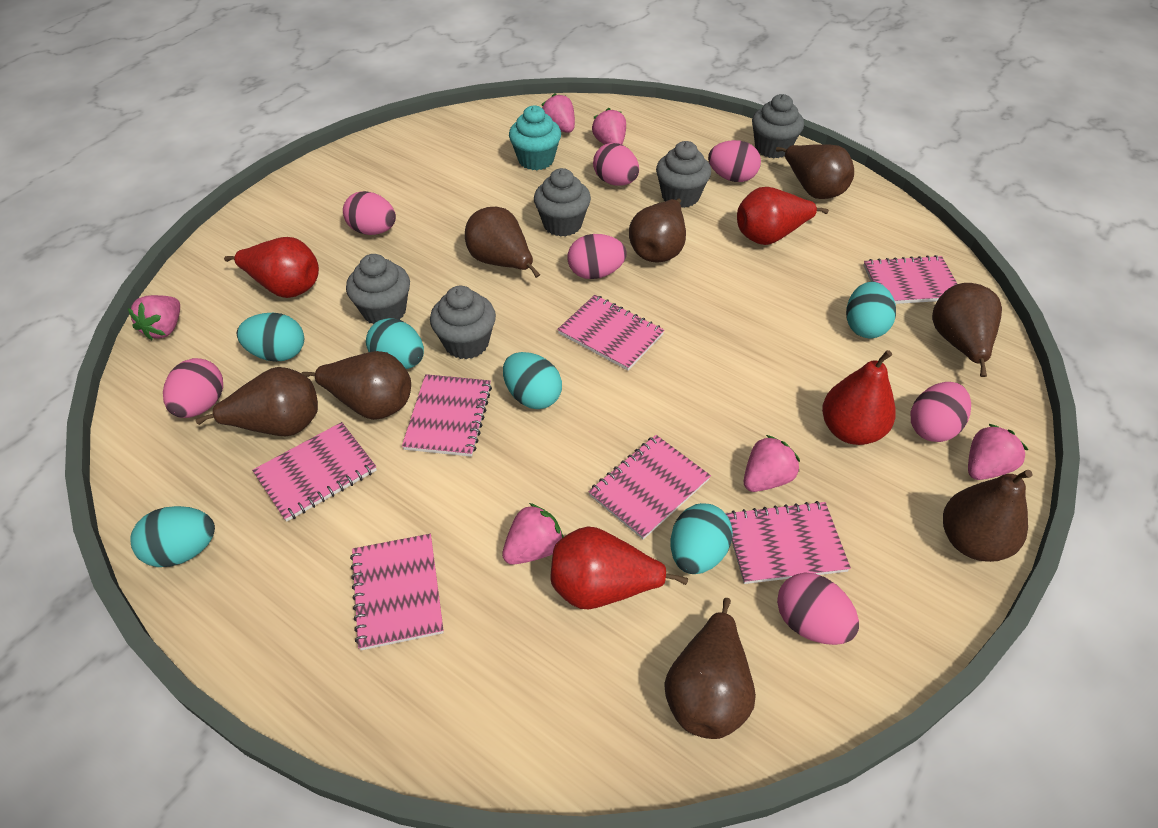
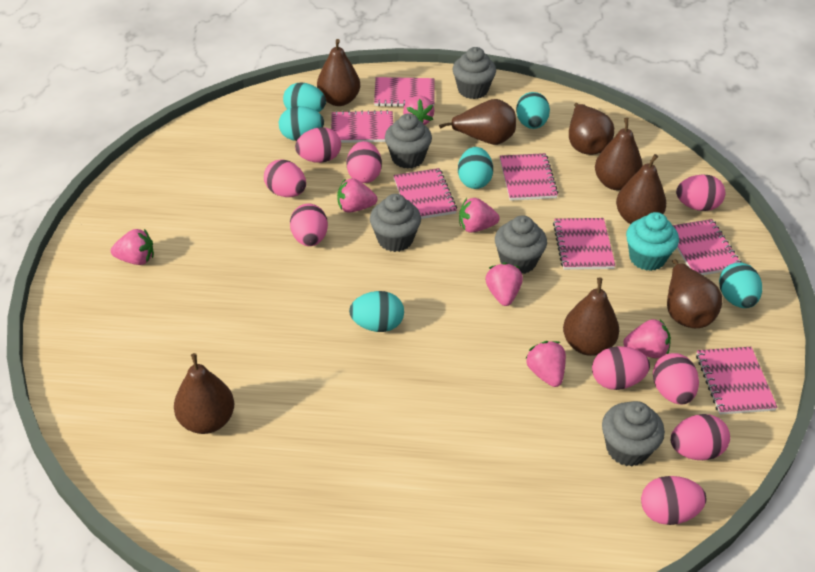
pink egg: 7 -> 9
pink strawberry: 6 -> 7
red pear: 4 -> 0

